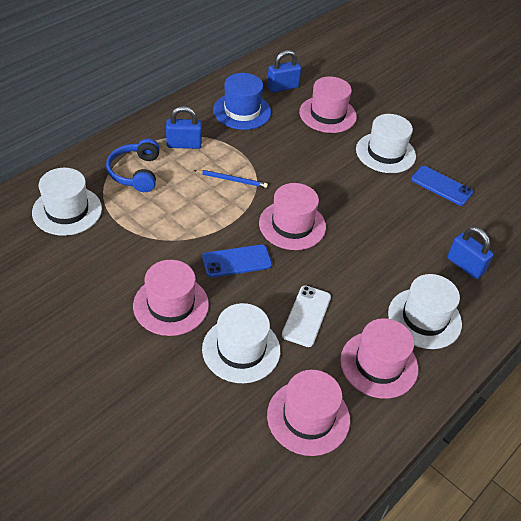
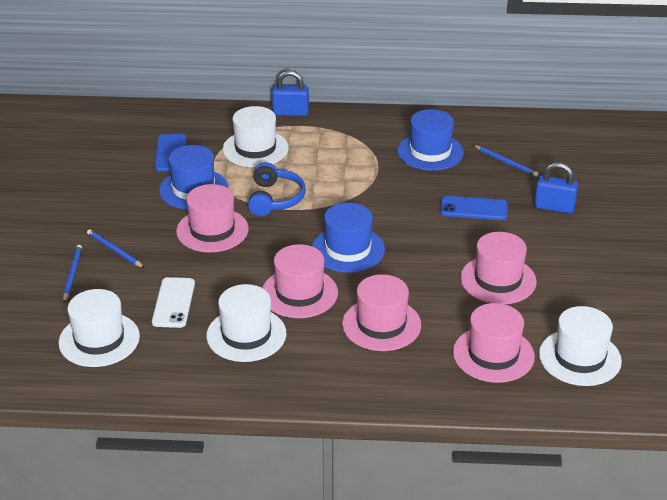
blue hat: 1 -> 3
blue padlock: 3 -> 2
blue pencil: 1 -> 3

